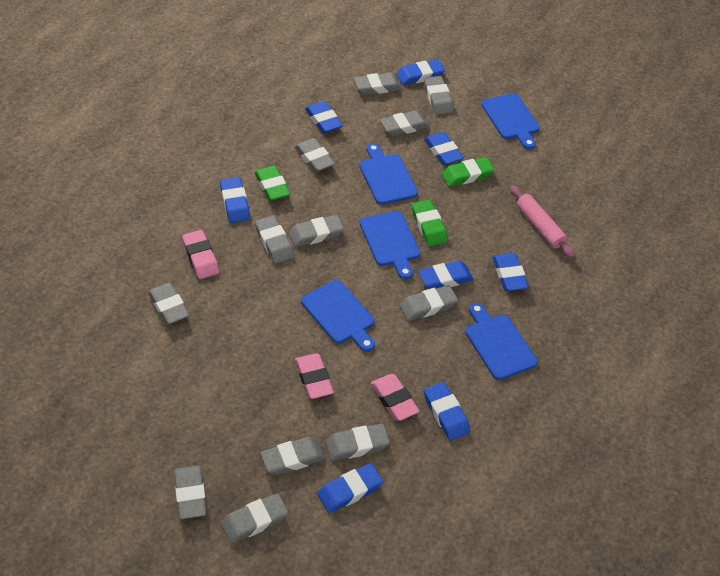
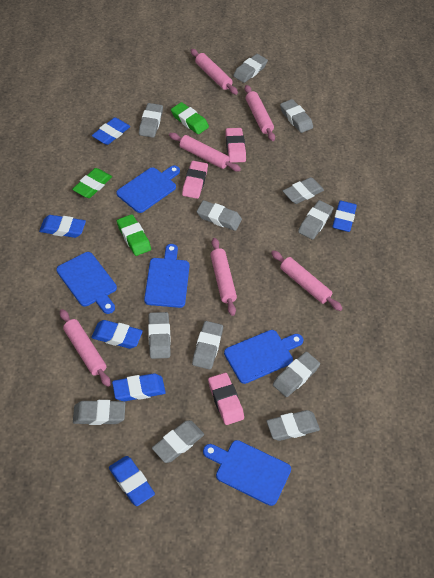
blue eraser: 8 -> 6
pink rolling pin: 1 -> 6

